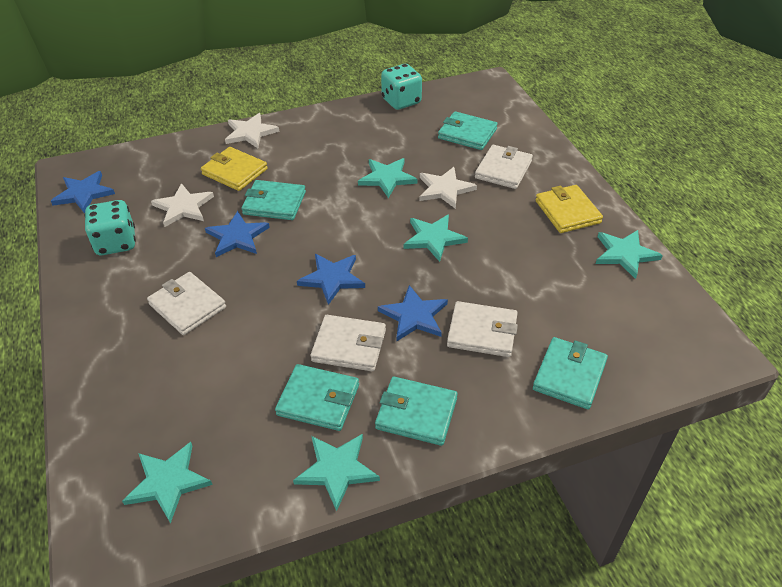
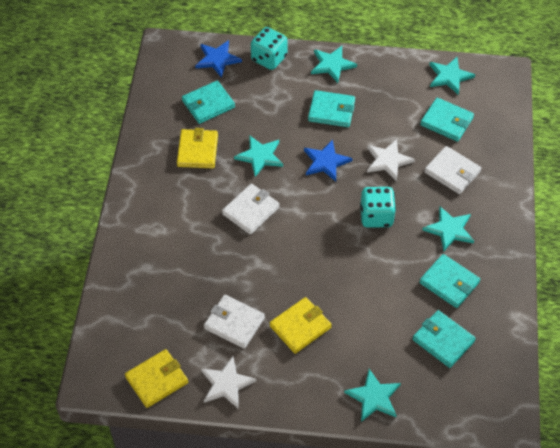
blue star: 4 -> 2
white star: 3 -> 2
white wallet: 4 -> 3
yellow wallet: 2 -> 3

